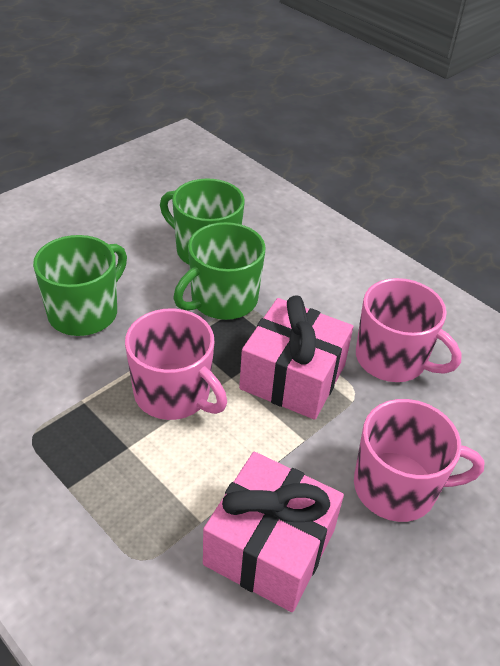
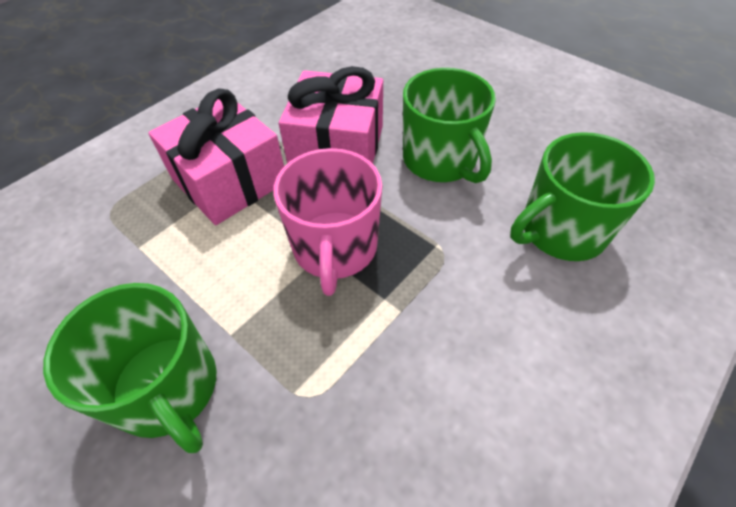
pink mug: 3 -> 1

